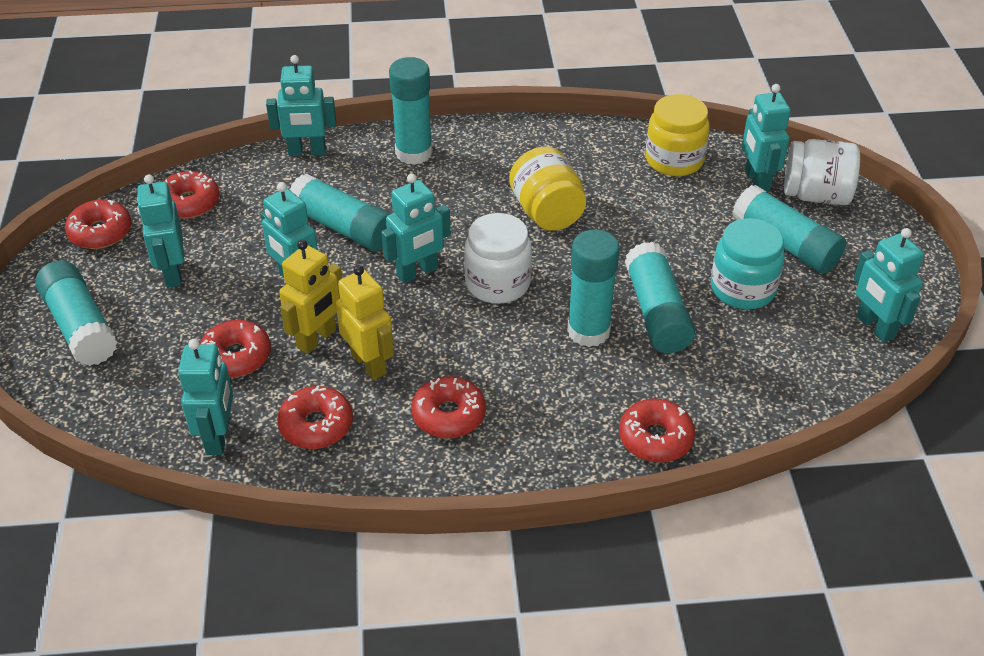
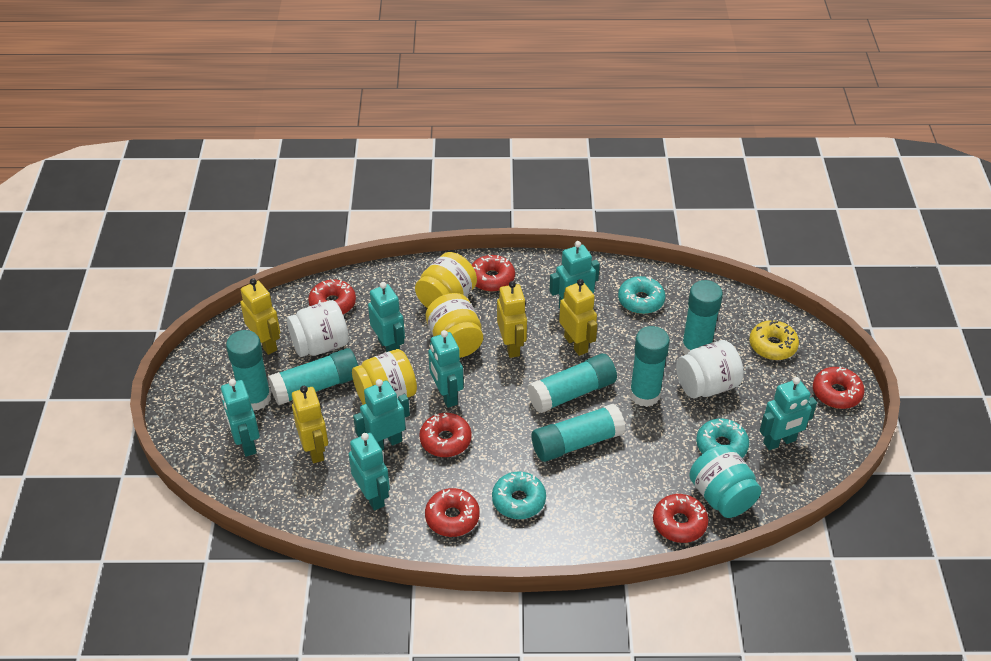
turquoise donut: 0 -> 3
yellow donut: 0 -> 1
yellow jar: 2 -> 3
yellow robot: 2 -> 4

